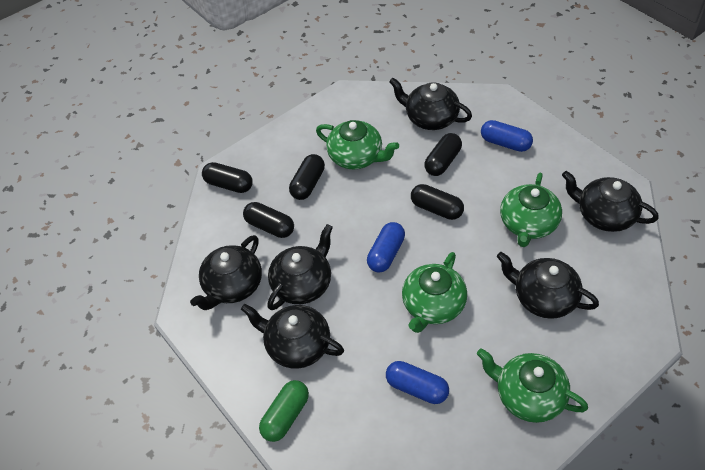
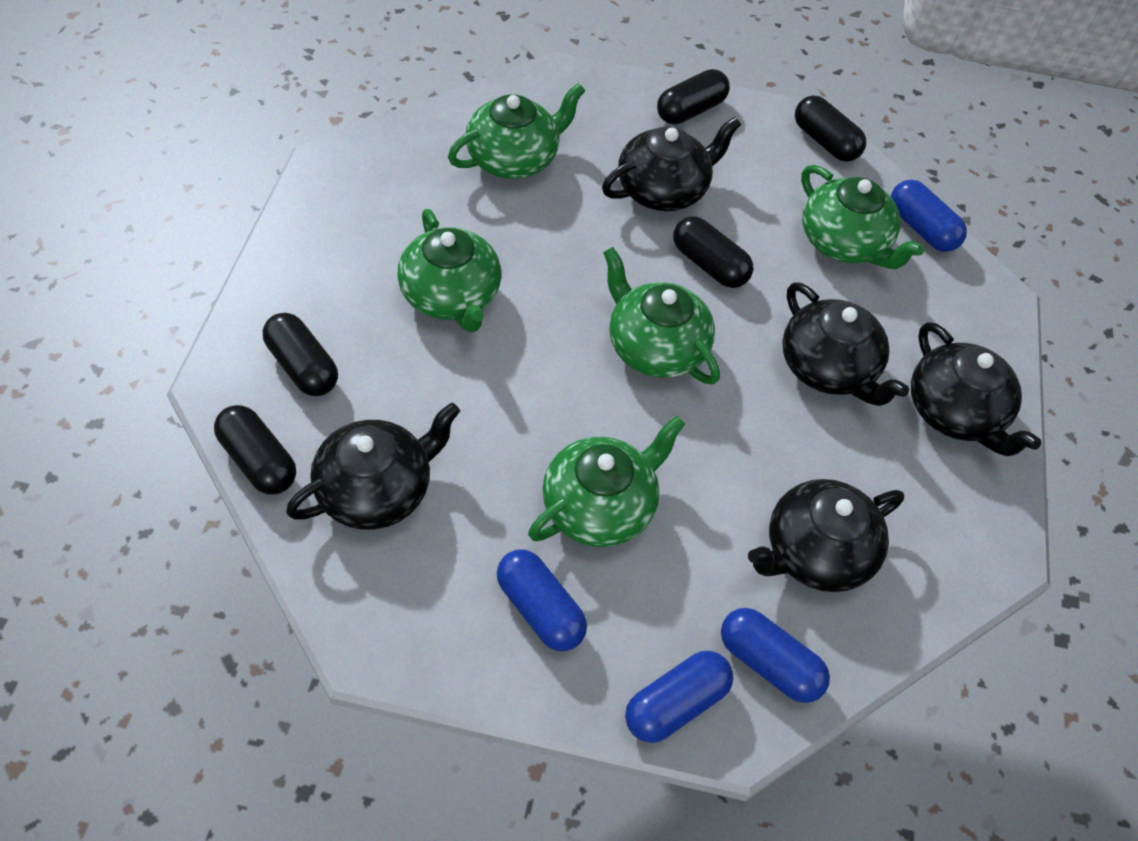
black teapot: 6 -> 5
blue capsule: 3 -> 4
green capsule: 1 -> 0
green teapot: 4 -> 5

